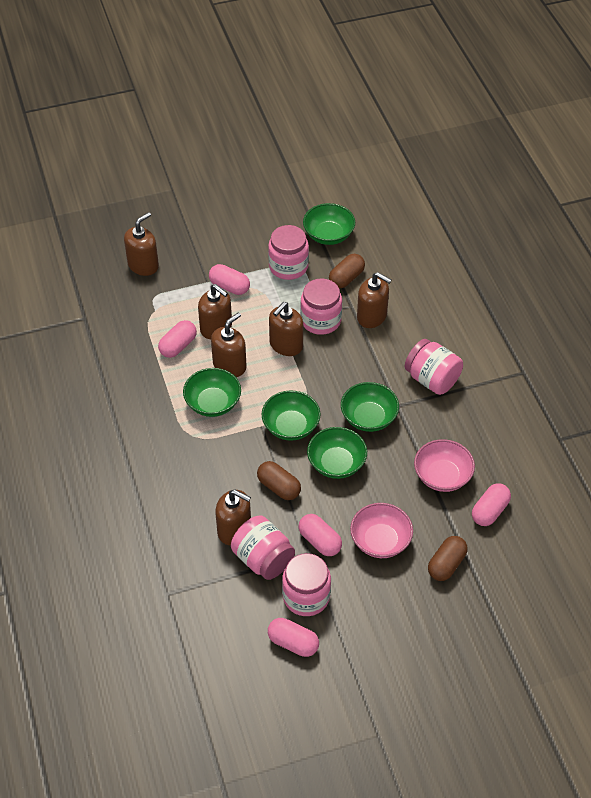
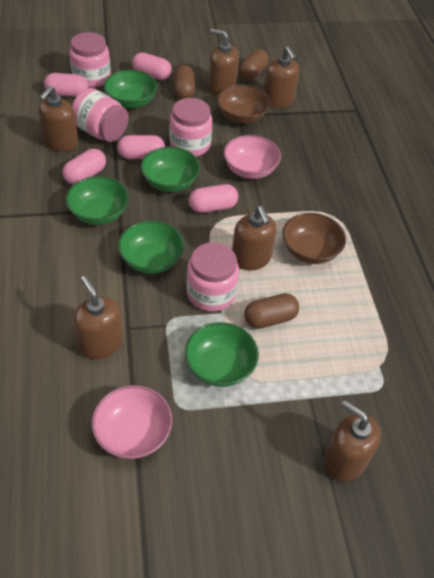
brown bowl: 0 -> 2
pink jar: 5 -> 4

